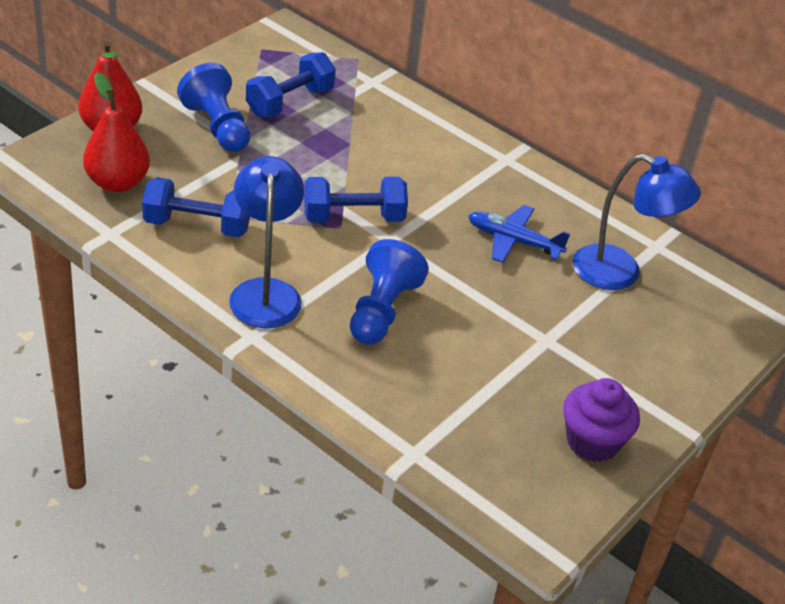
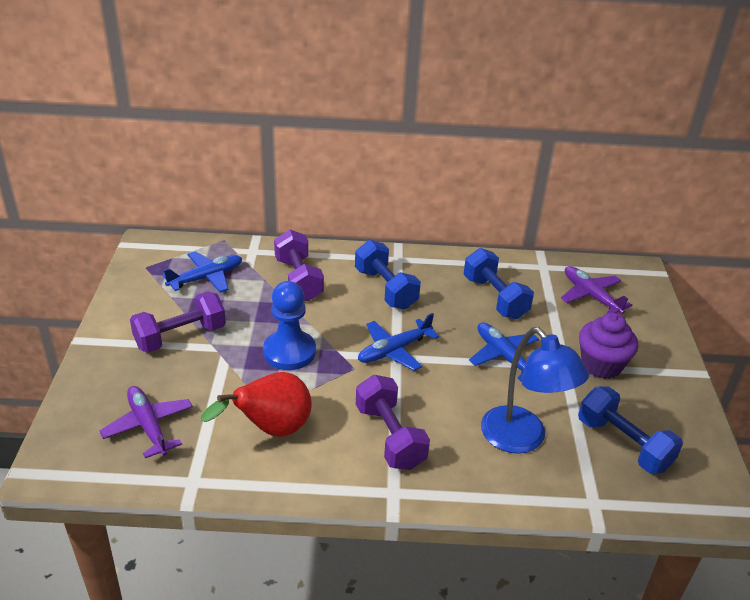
blue lamp: 2 -> 1
blue pawn: 2 -> 1
blue plane: 1 -> 3
purple dumbbell: 0 -> 3
purple plane: 0 -> 2
red pear: 2 -> 1

